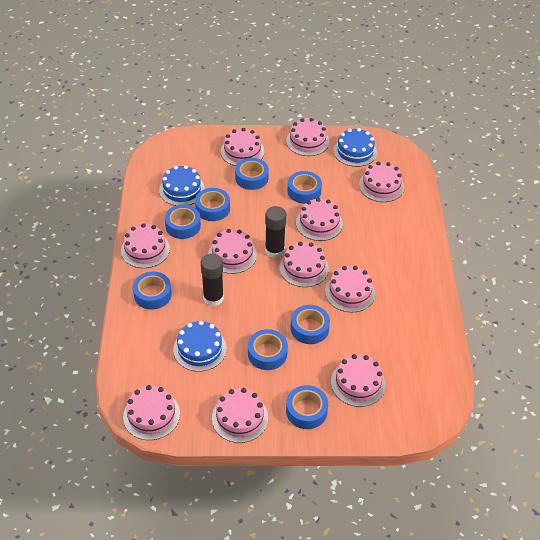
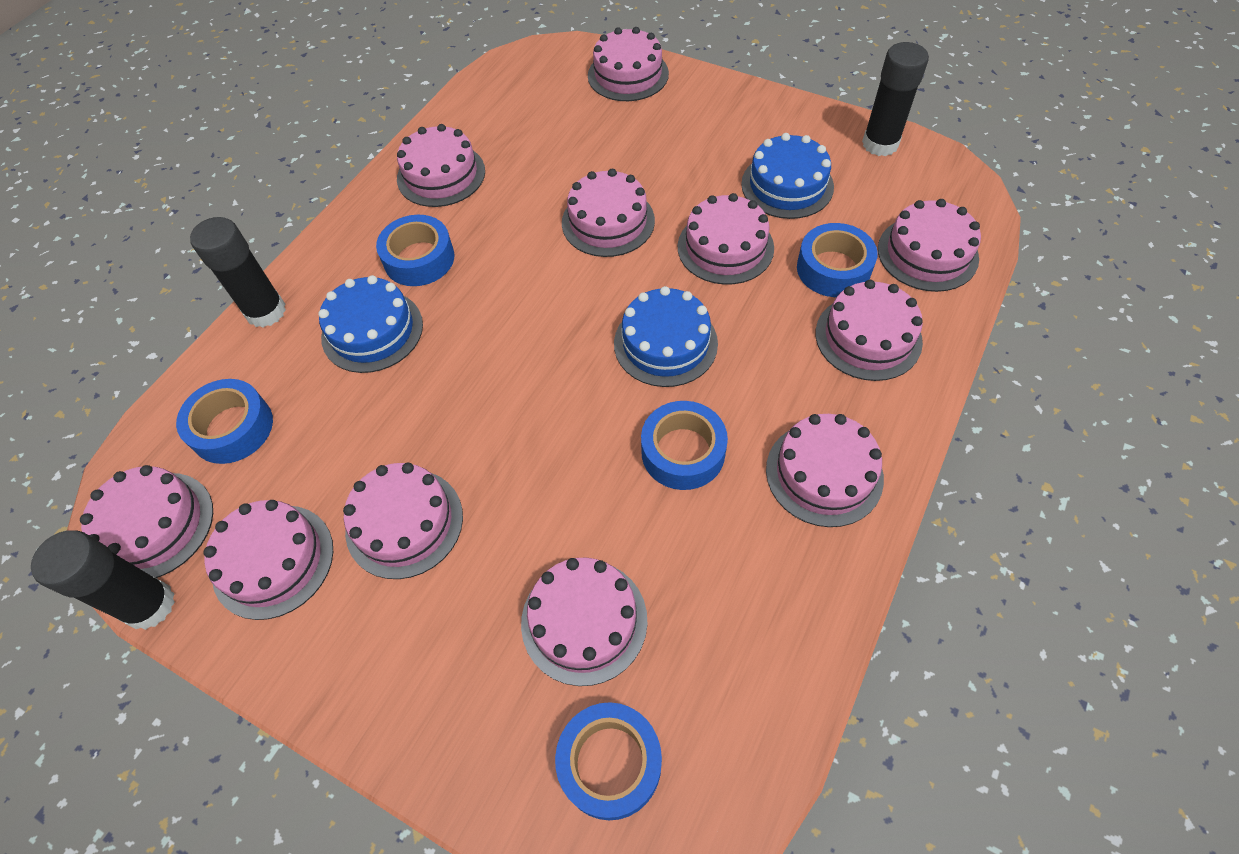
black glue stick: 2 -> 3
blue tape: 8 -> 5

